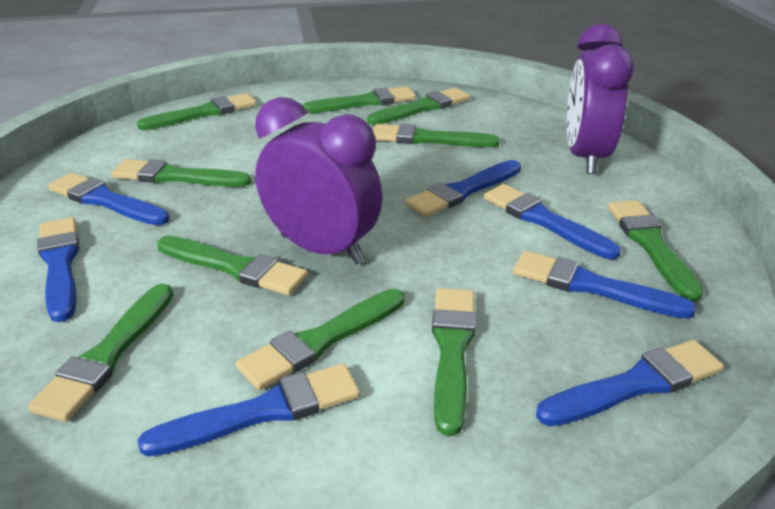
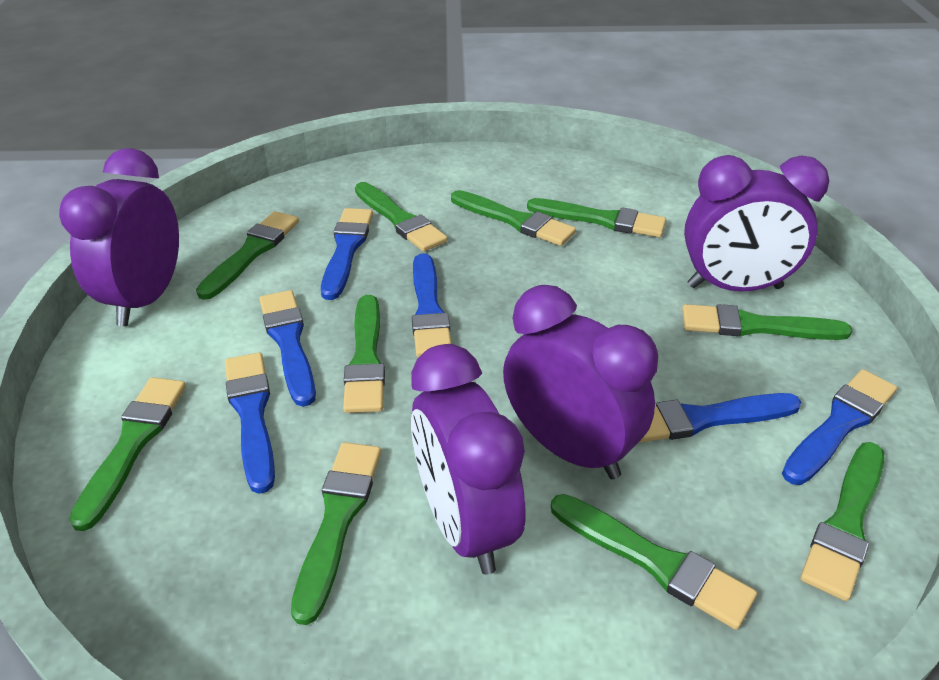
blue brush: 7 -> 6
purple clock: 2 -> 4

